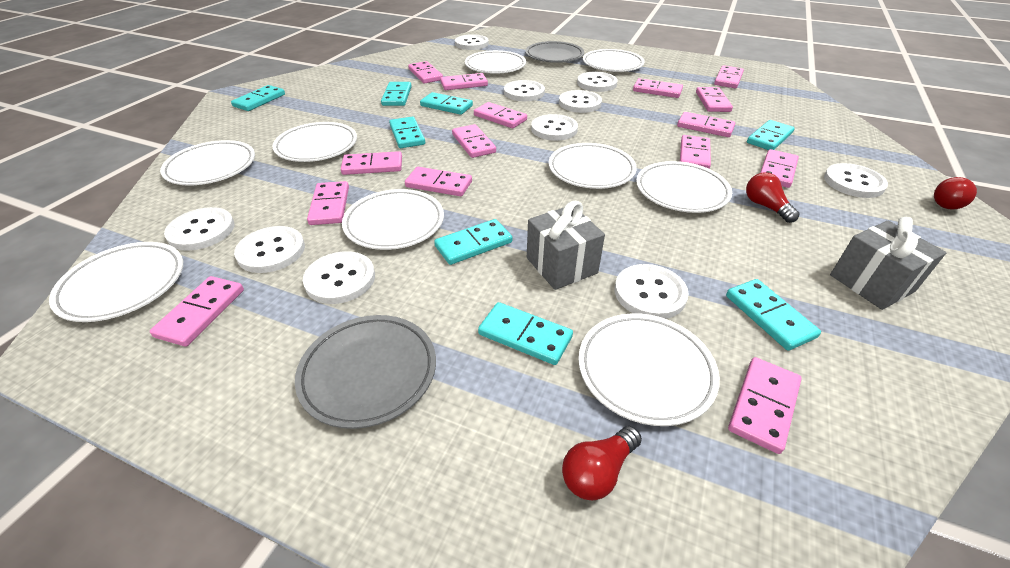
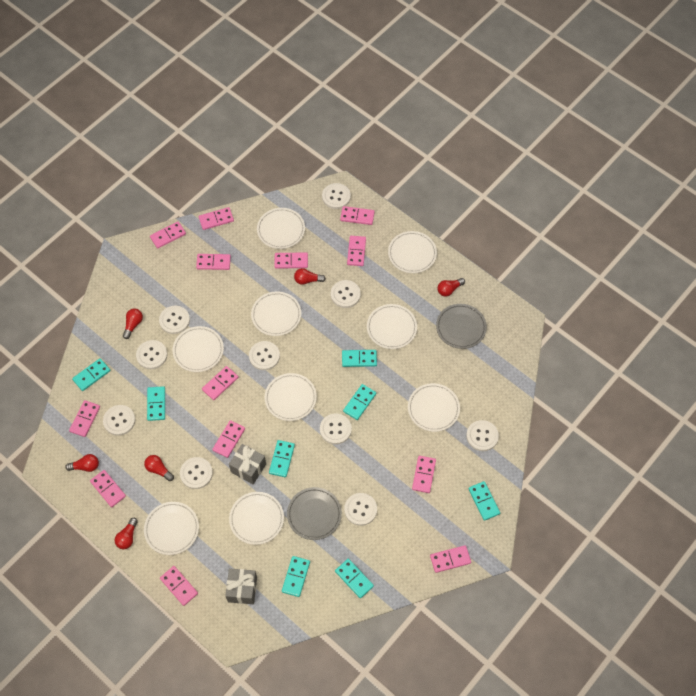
pink domino: 15 -> 13
red light bulb: 3 -> 6

